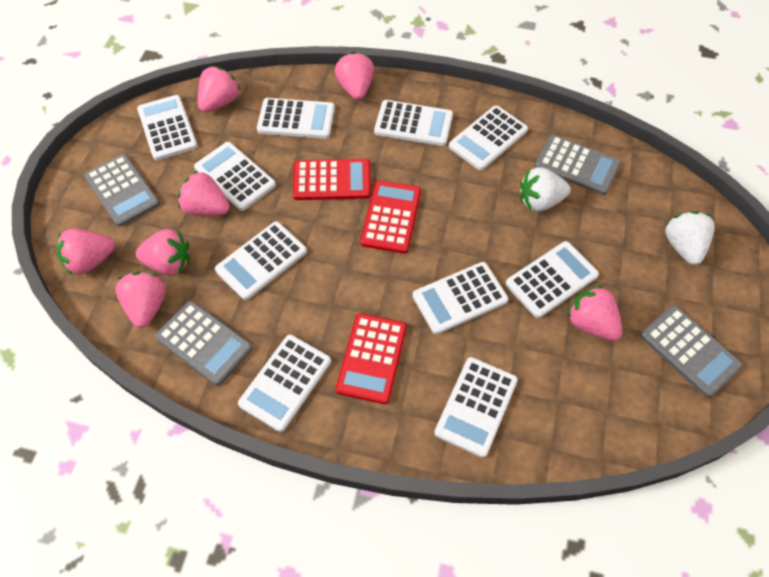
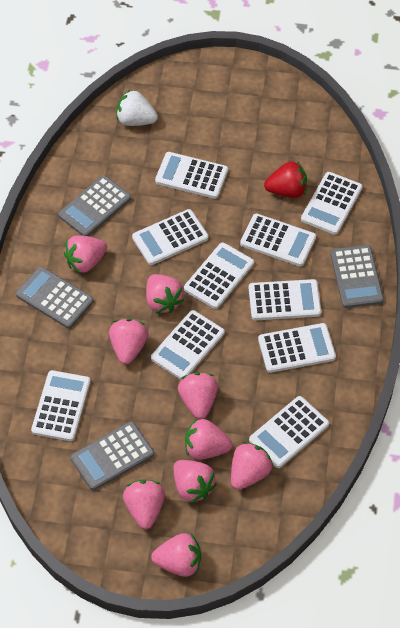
pink strawberry: 7 -> 9
red calculator: 3 -> 0
red strawberry: 0 -> 1
white strawberry: 2 -> 1

